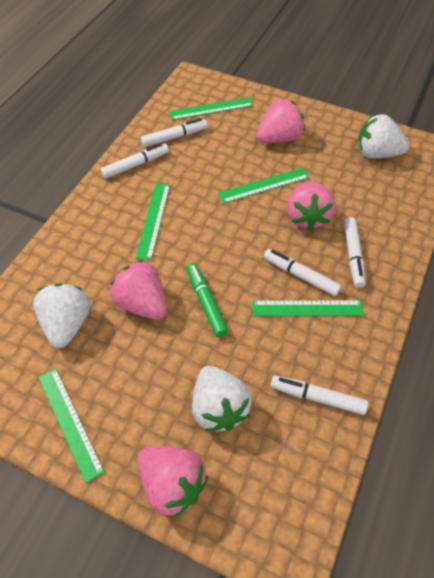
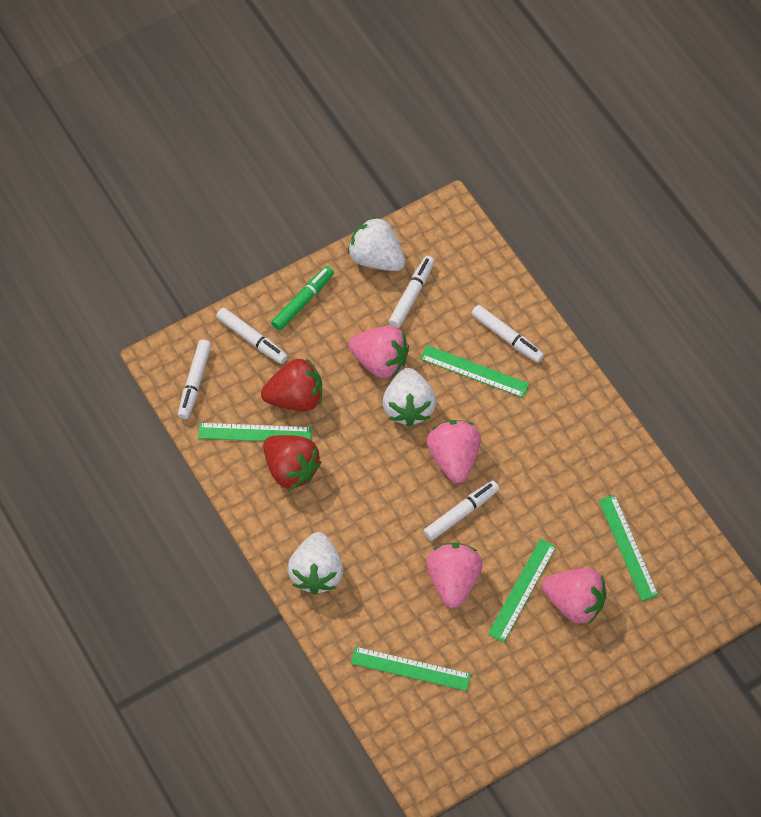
red strawberry: 0 -> 2

